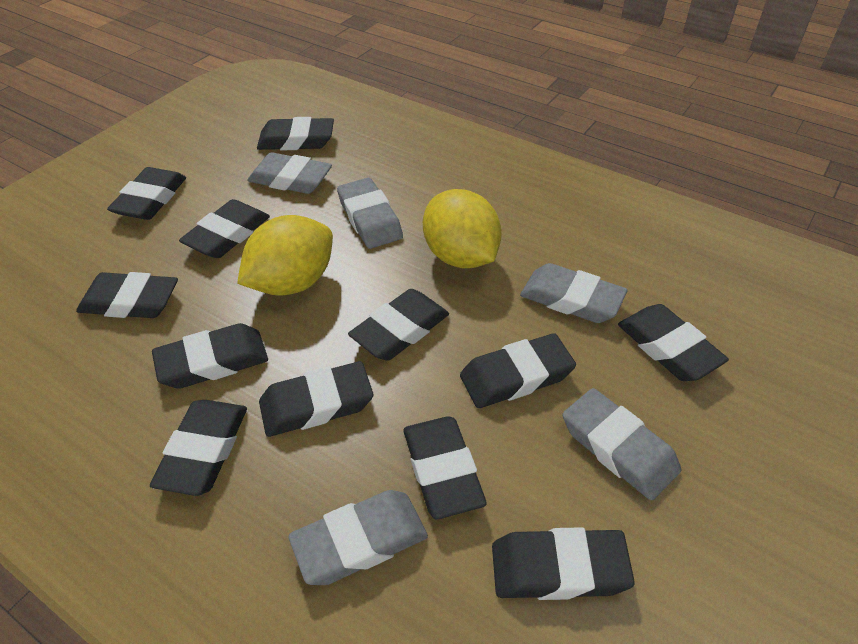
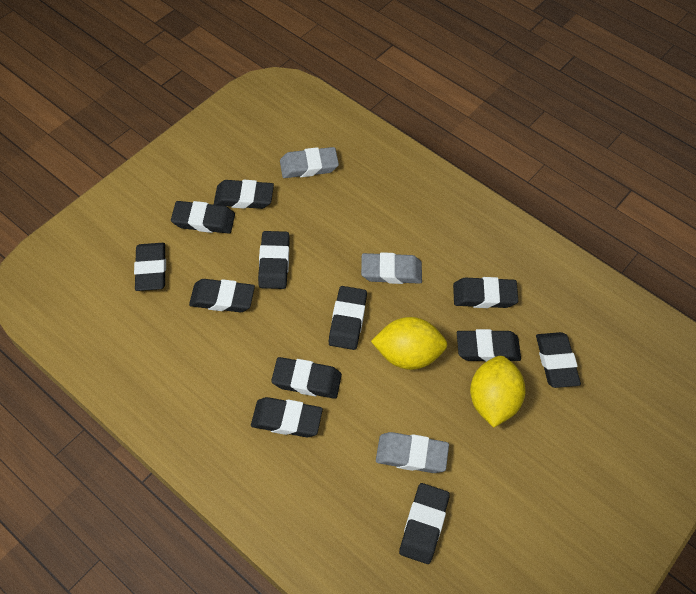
grey eraser: 5 -> 3

